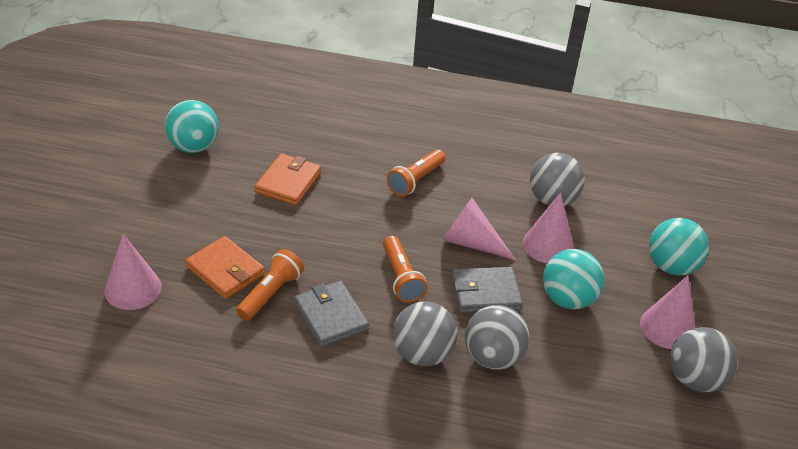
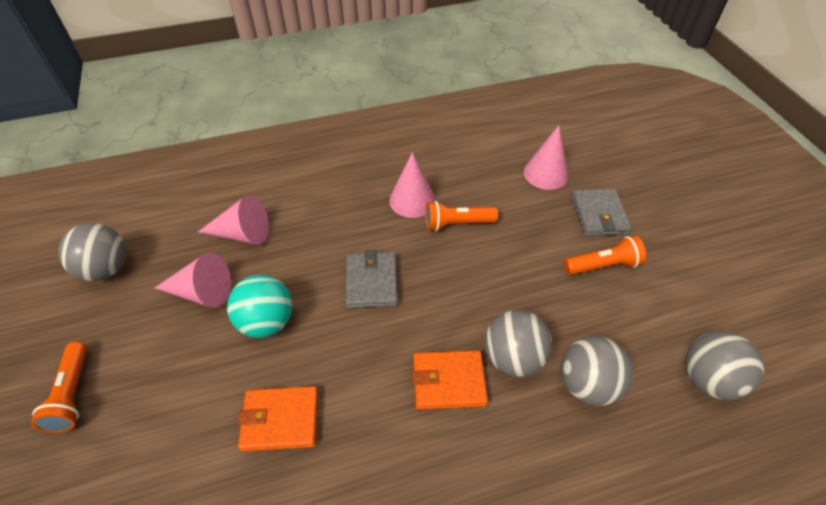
turquoise ball: 3 -> 1

